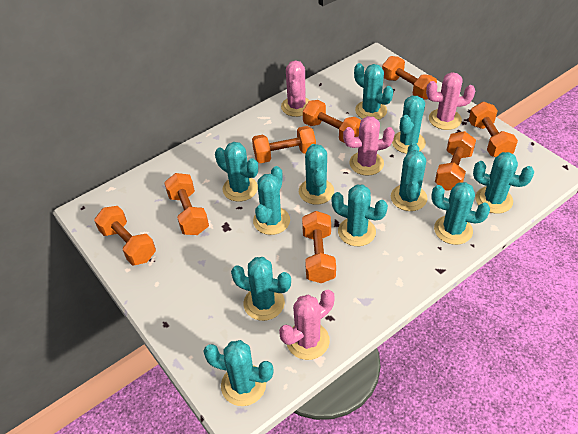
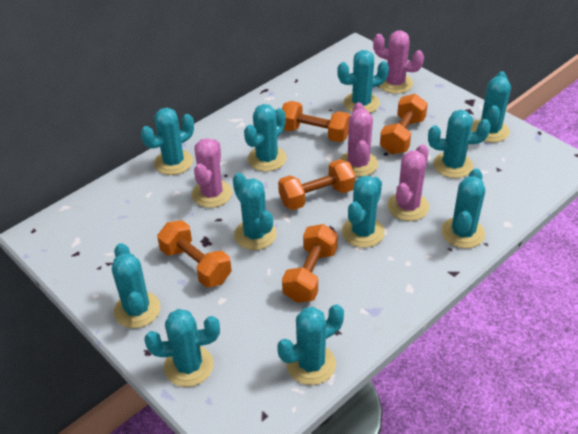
orange dumbbell: 8 -> 5

